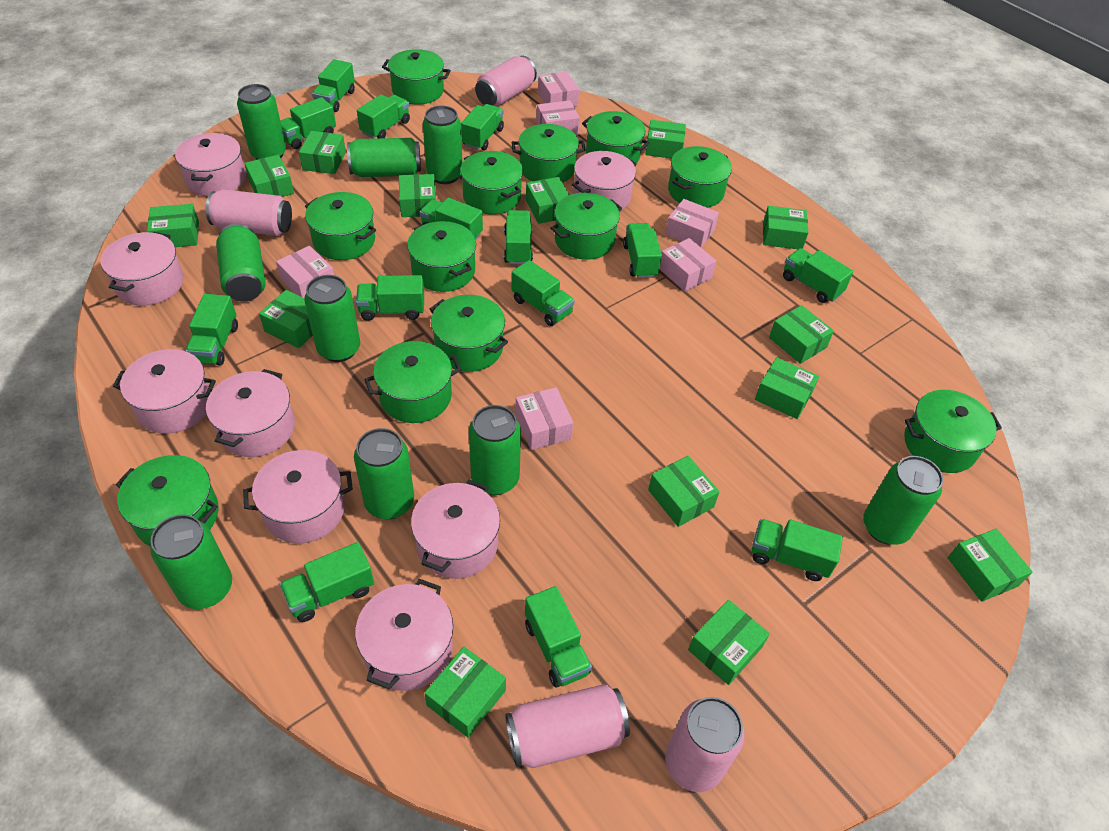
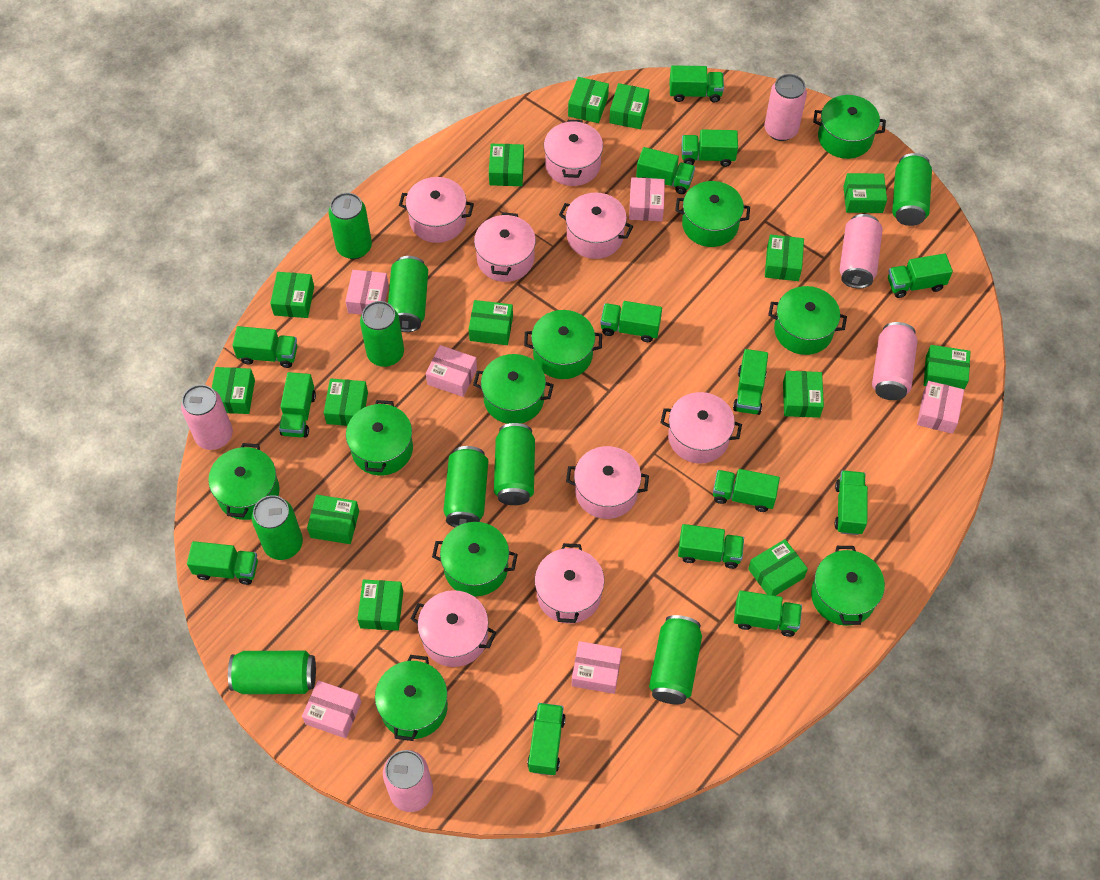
green pot: 12 -> 10
pink can: 4 -> 5

